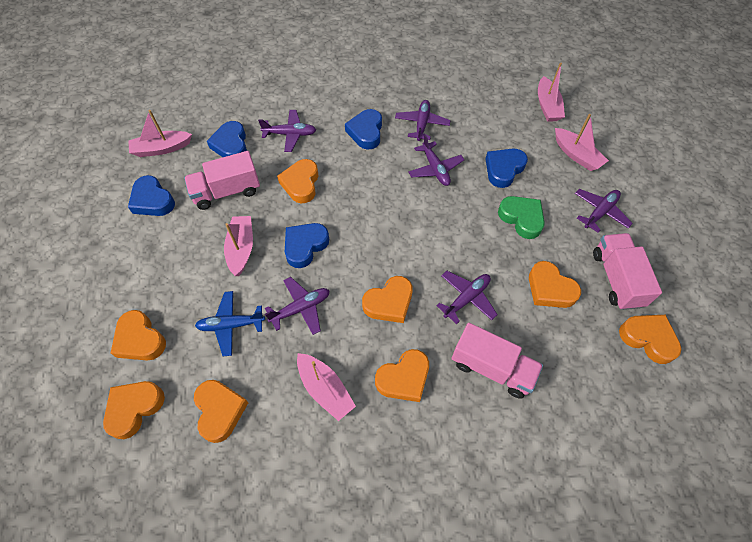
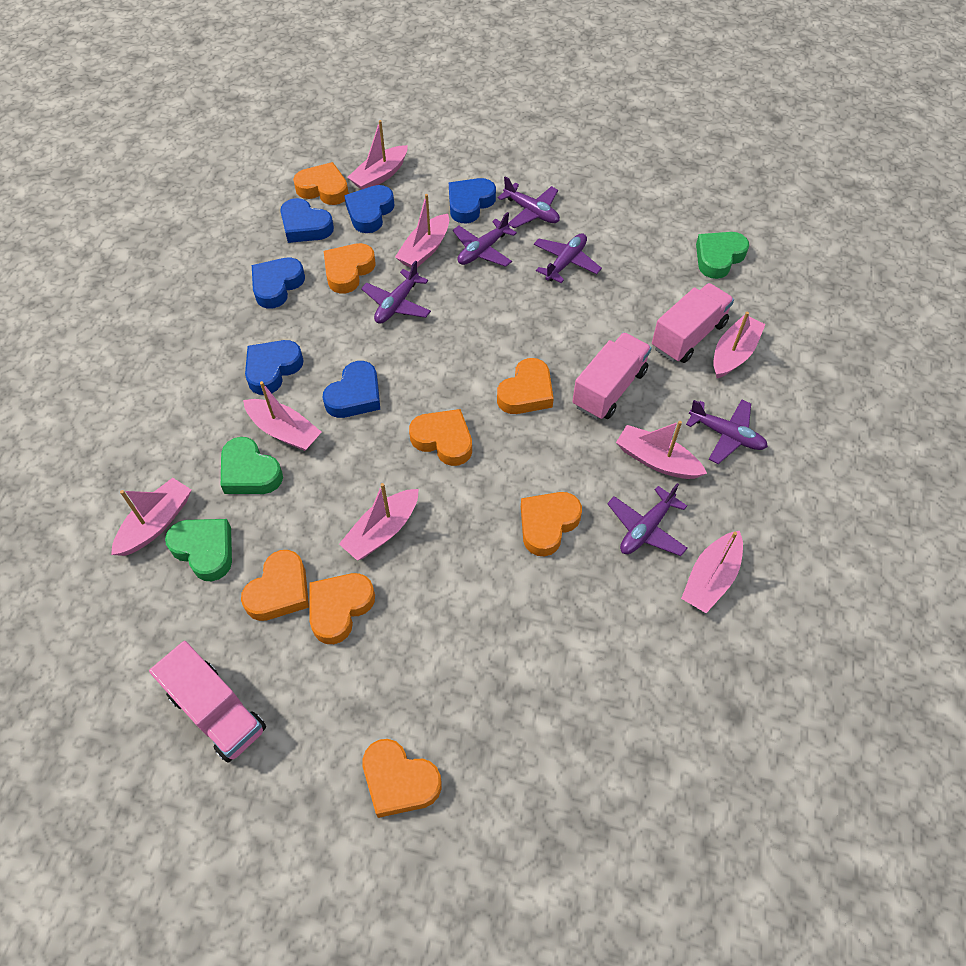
blue heart: 5 -> 6
blue plane: 1 -> 0
green heart: 1 -> 3
pink boat: 5 -> 8

